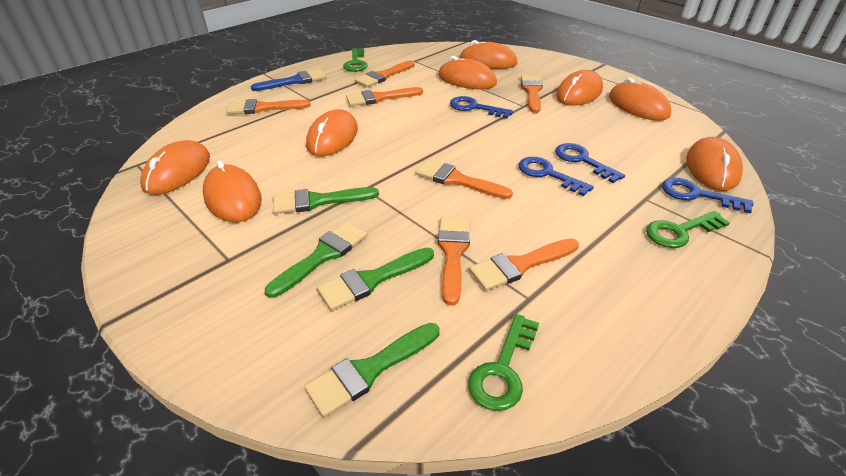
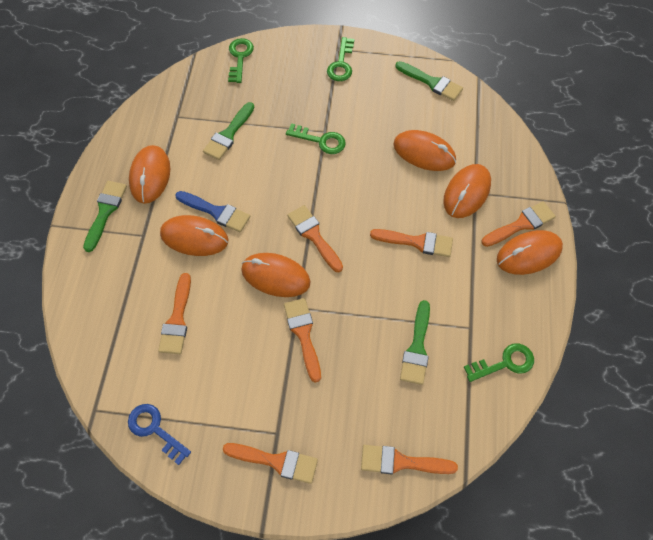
blue key: 4 -> 1
green key: 3 -> 4
orange mouse: 8 -> 6

